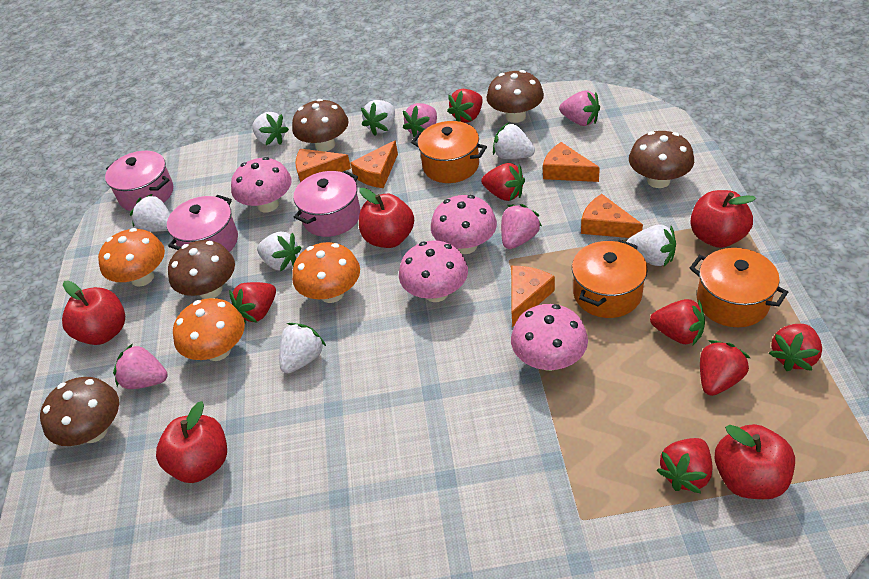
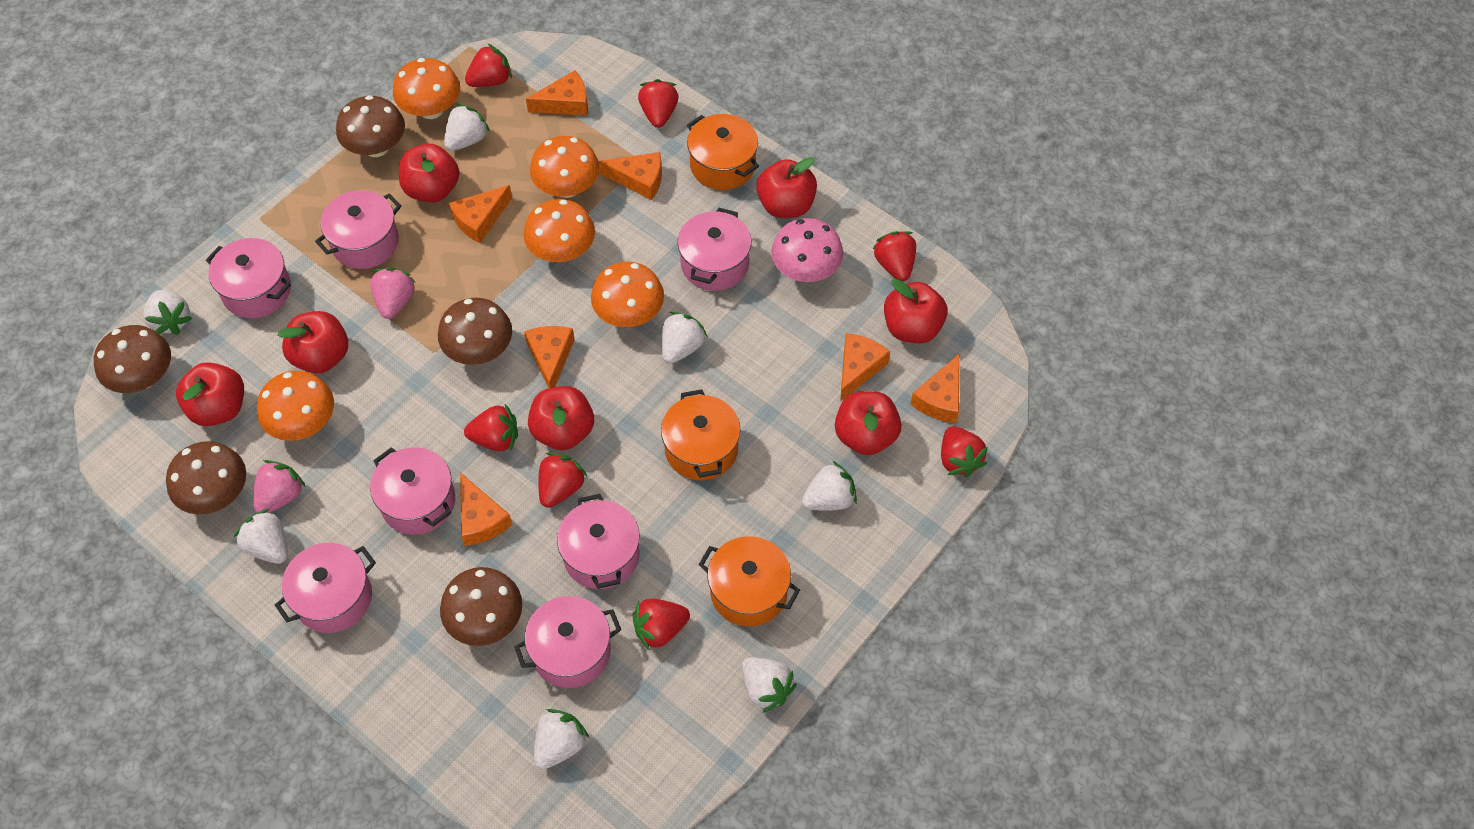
orange cheese: 5 -> 7
orange mushroom: 3 -> 5
pink mushroom: 4 -> 1
pink pot: 3 -> 7
pink strawberry: 4 -> 2
red apple: 5 -> 7

